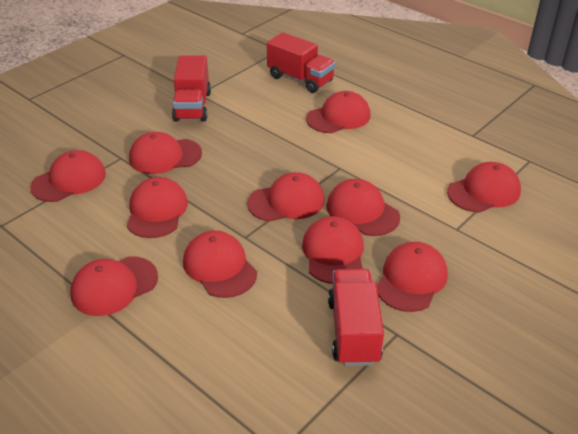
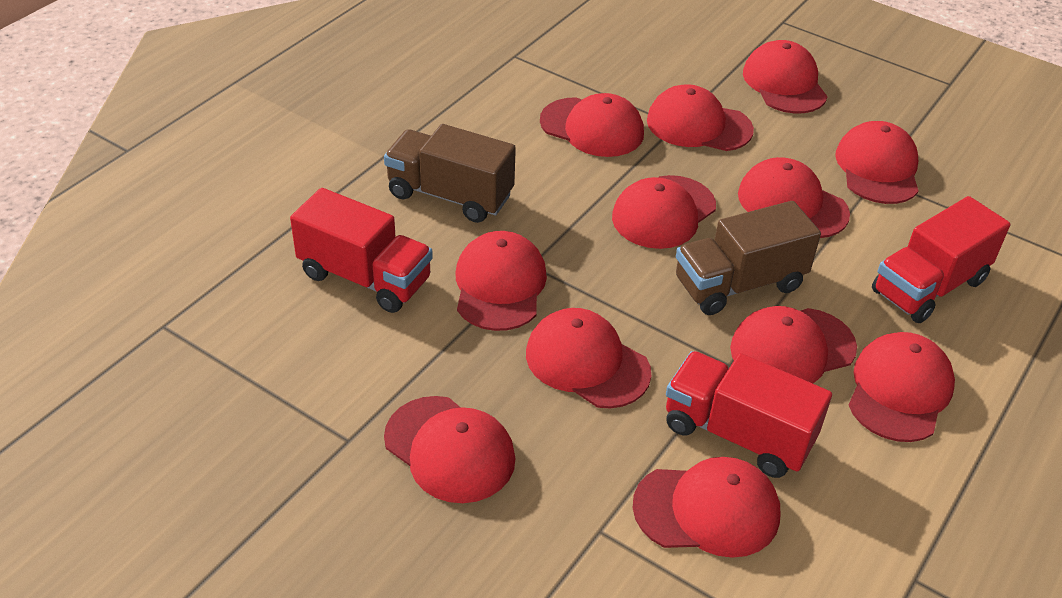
brown truck: 0 -> 2
red cap: 11 -> 12

